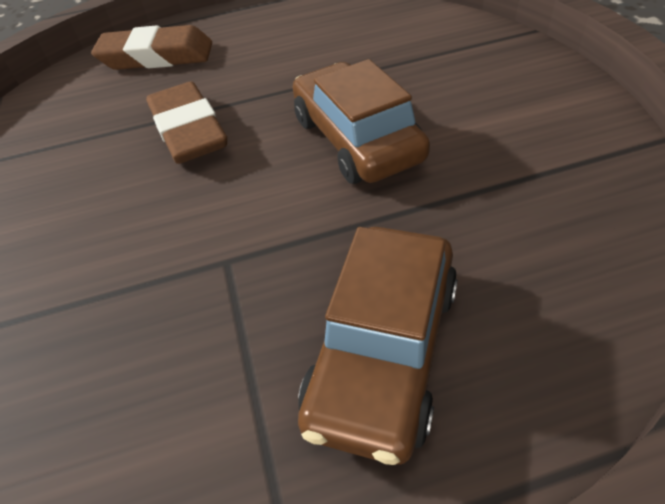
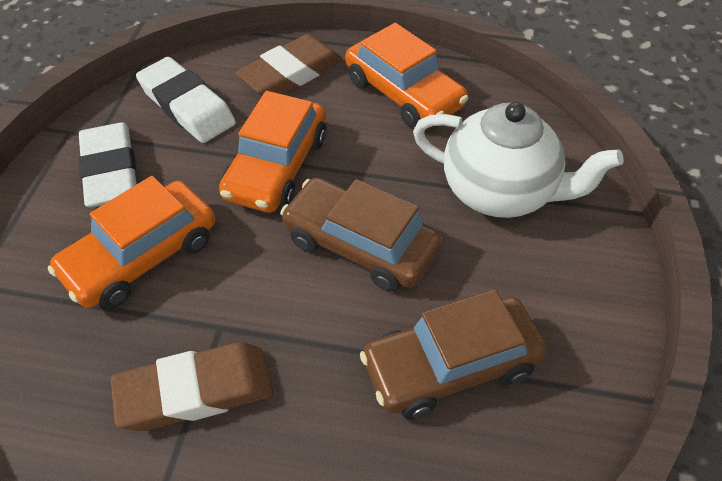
orange car: 0 -> 3
white eraser: 0 -> 2
white teapot: 0 -> 1

